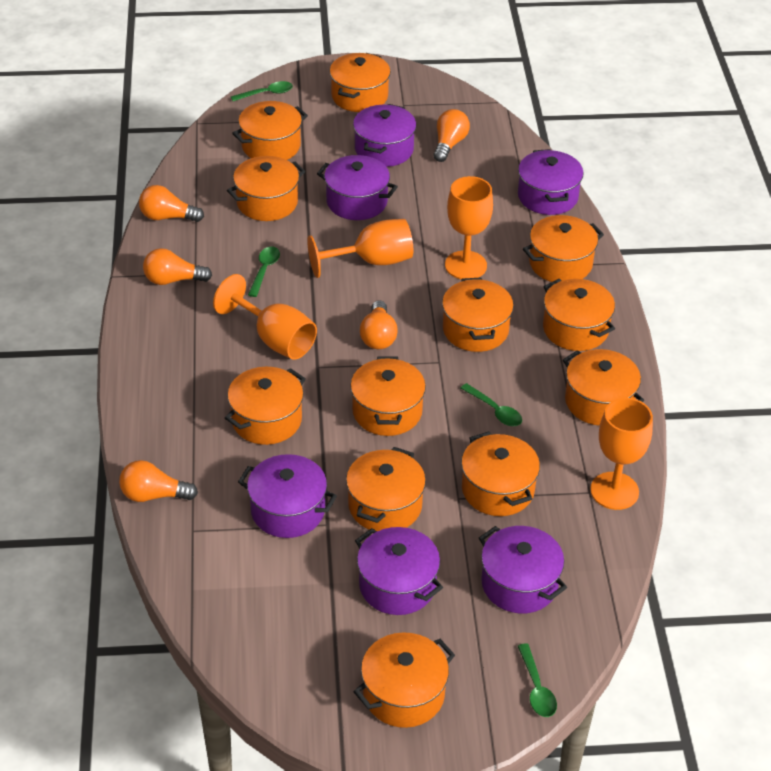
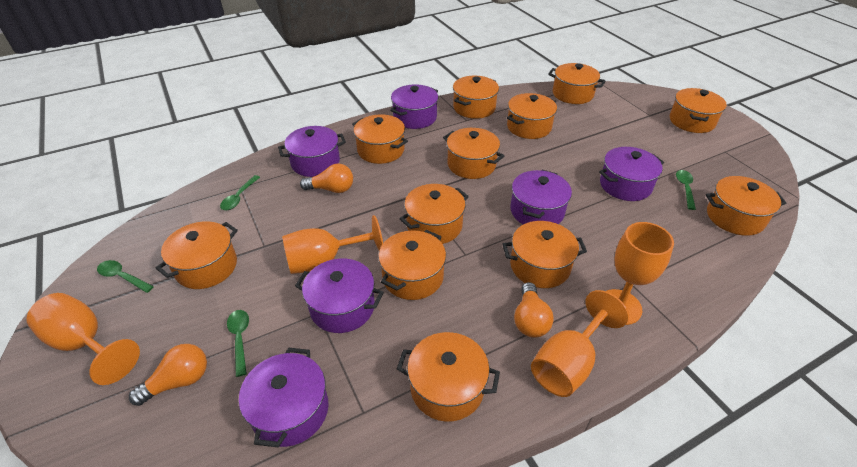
orange light bulb: 5 -> 3

